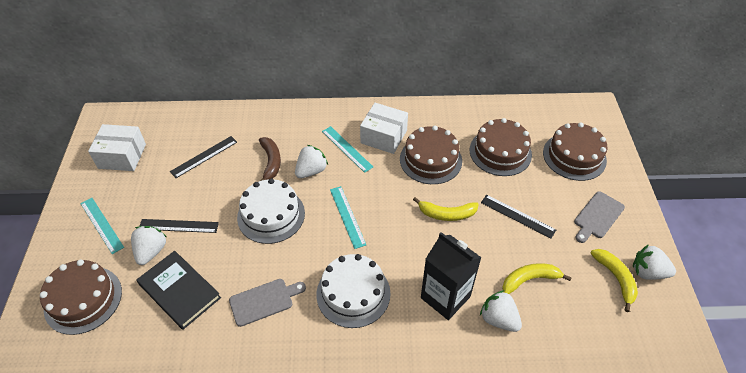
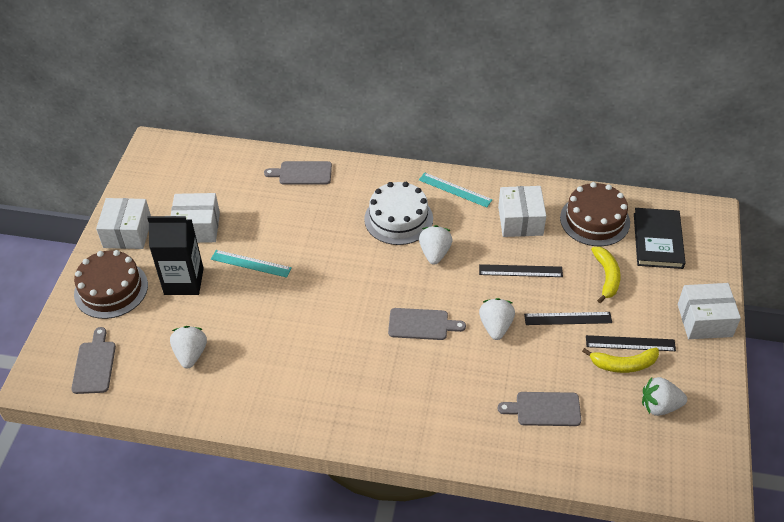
brown banana: 1 -> 0
brown cake: 4 -> 2
grey cutting board: 2 -> 4
turquoise ruler: 3 -> 2
white box: 2 -> 4
white cake: 2 -> 1
yellow banana: 3 -> 2

